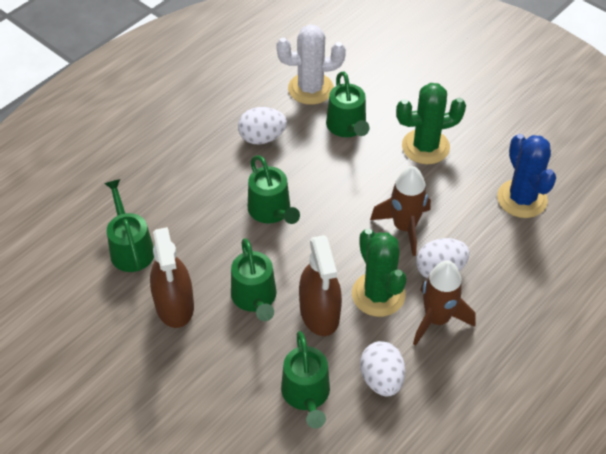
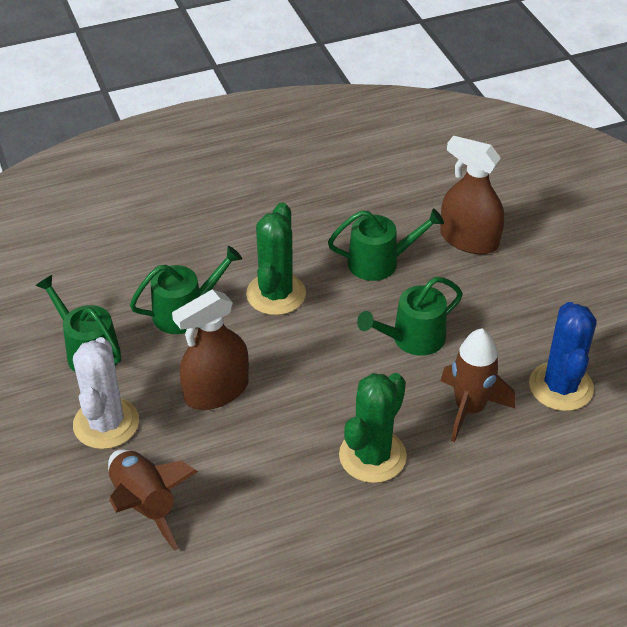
green watering can: 5 -> 4
white egg: 3 -> 0

